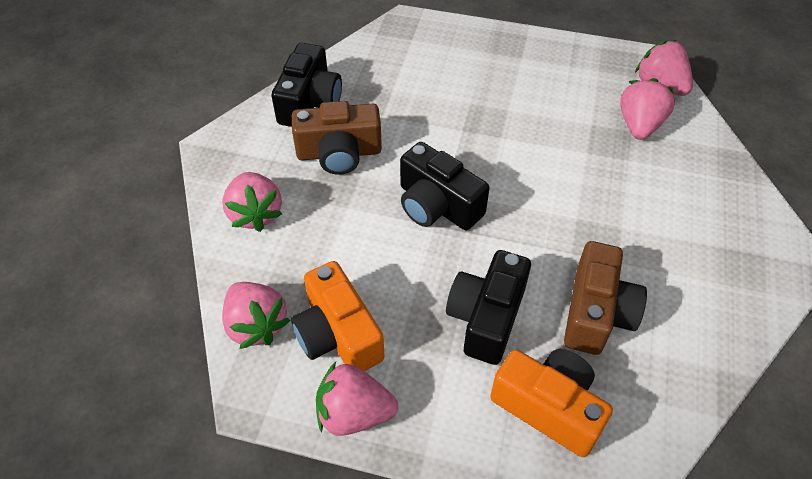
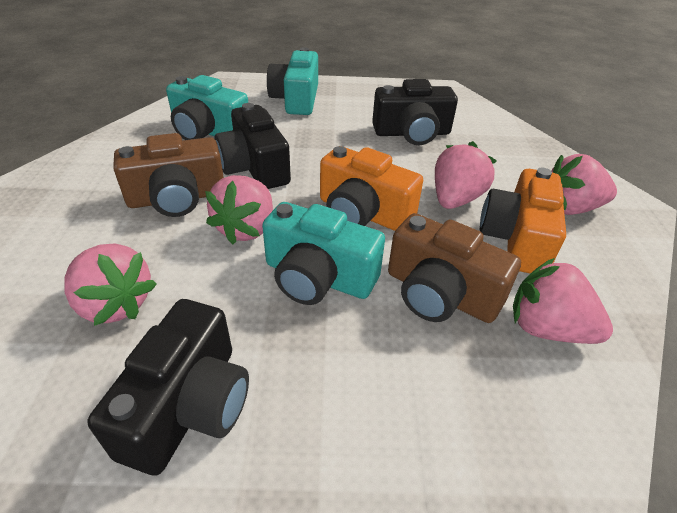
turquoise camera: 0 -> 3

